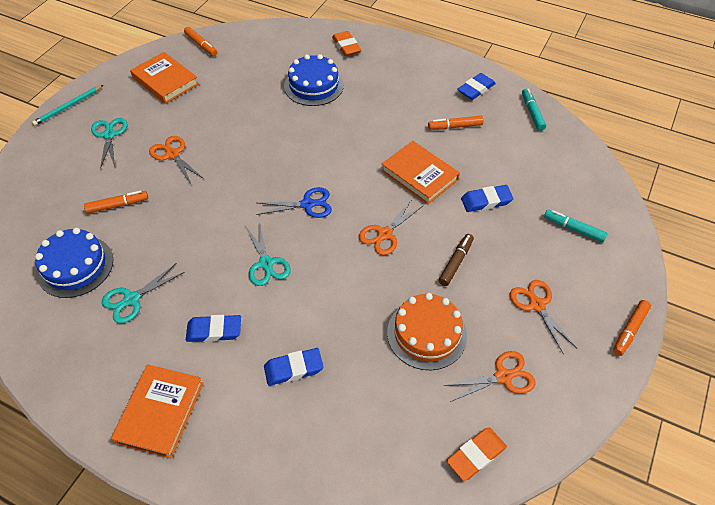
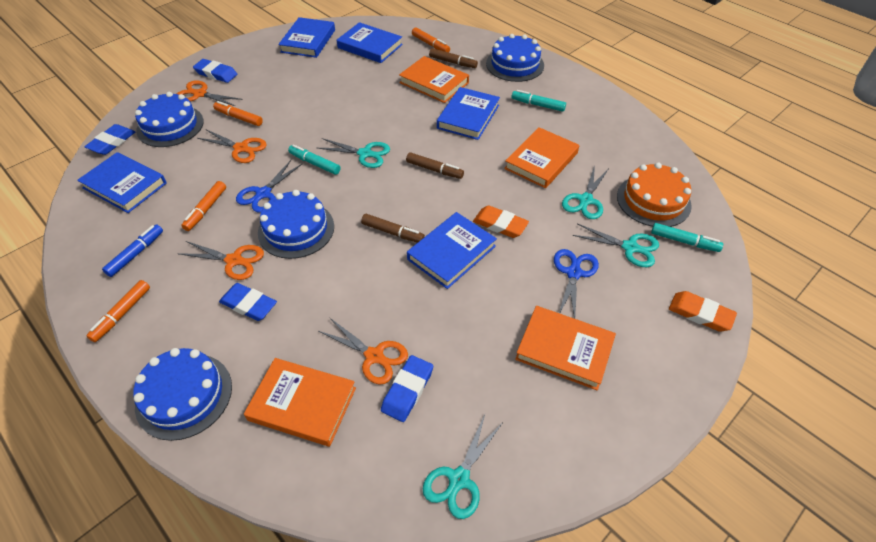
blue book: 0 -> 5
blue cake: 2 -> 4
blue marker: 0 -> 1
blue scissors: 1 -> 2
brown marker: 1 -> 3
orange book: 3 -> 4
turquoise marker: 2 -> 3
turquoise pencil: 1 -> 0
turquoise scissors: 3 -> 4

